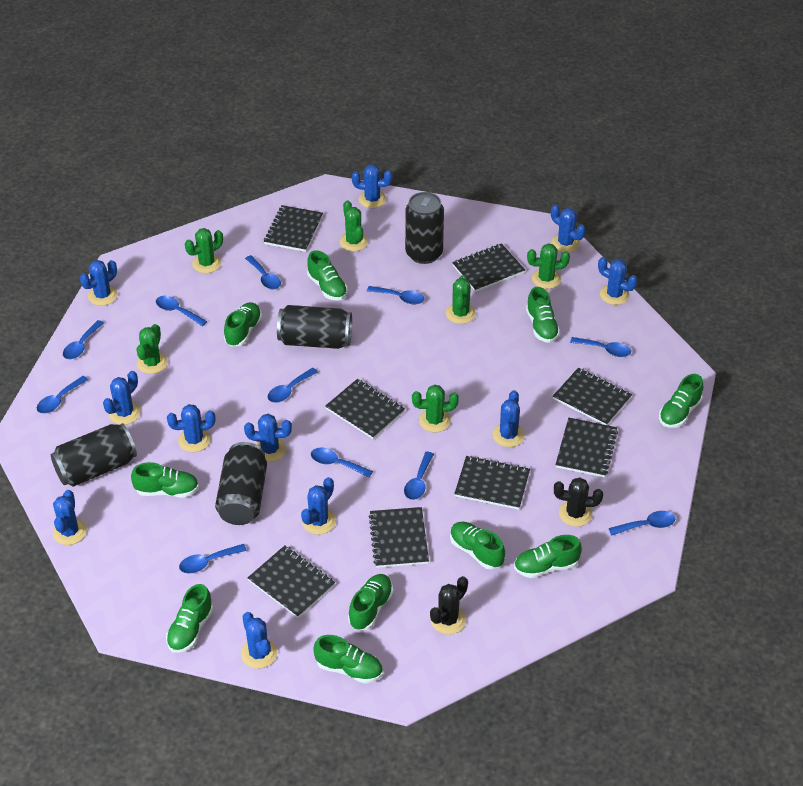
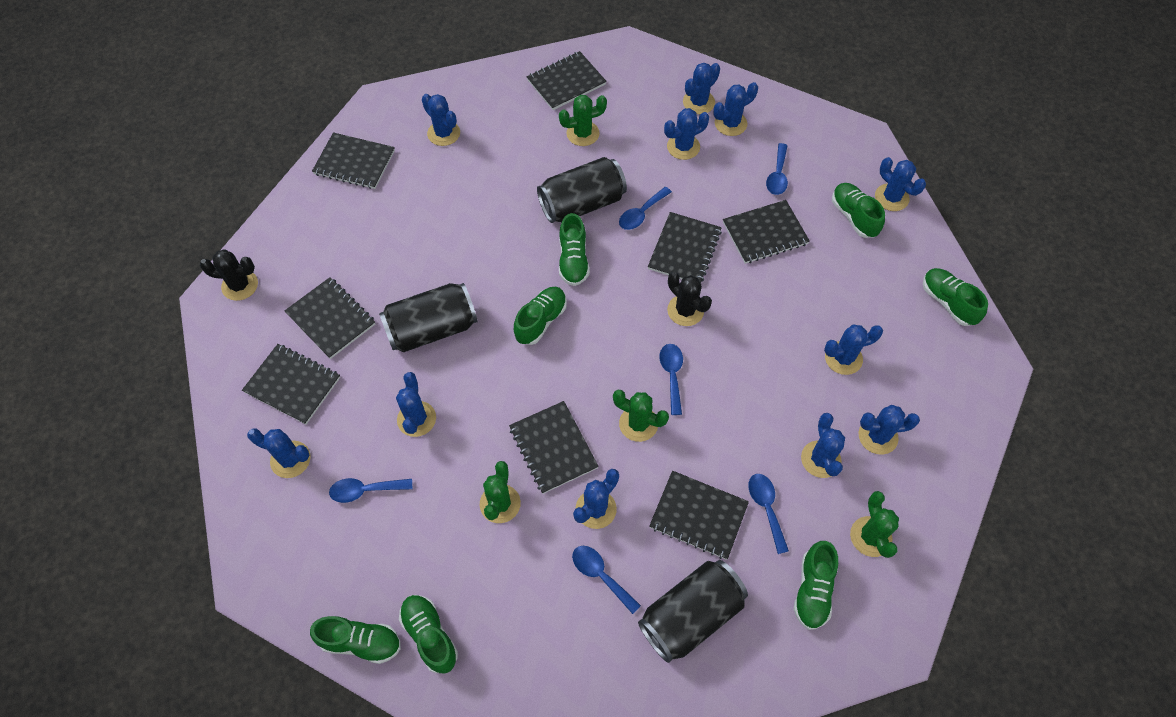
black can: 4 -> 3
blue spoon: 11 -> 6
green cactus: 6 -> 4
green shoe: 10 -> 7

